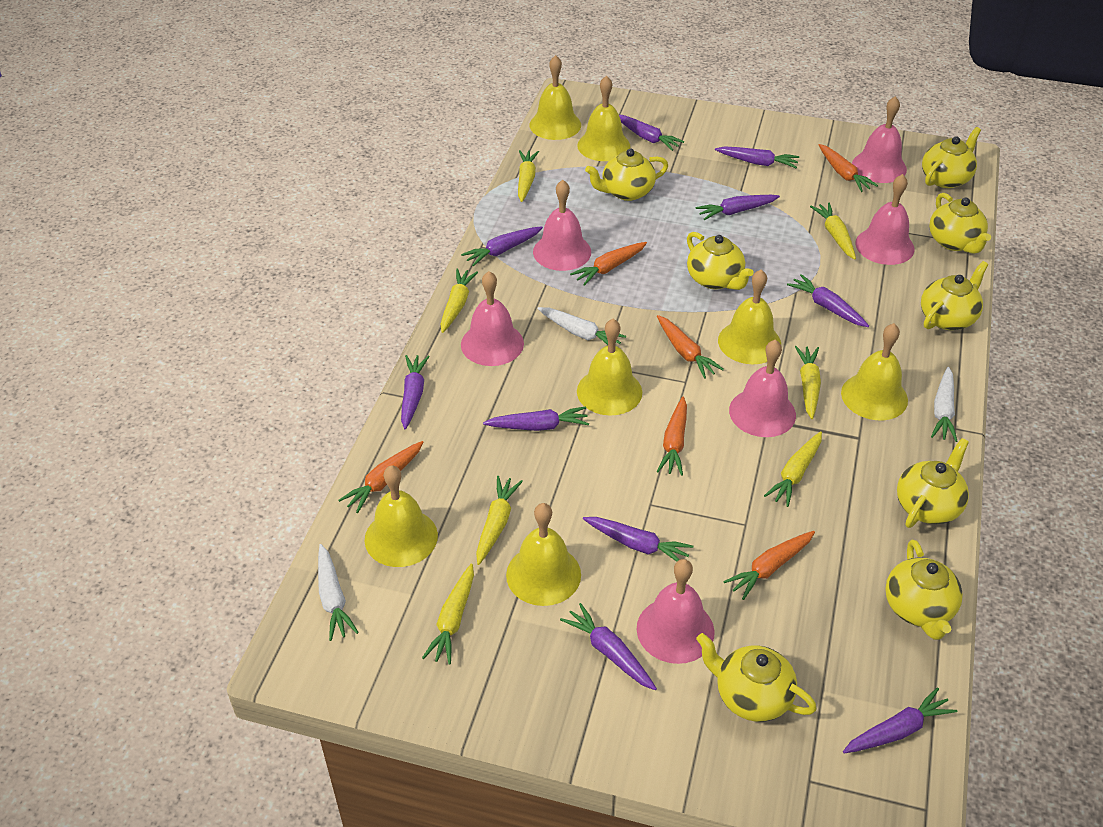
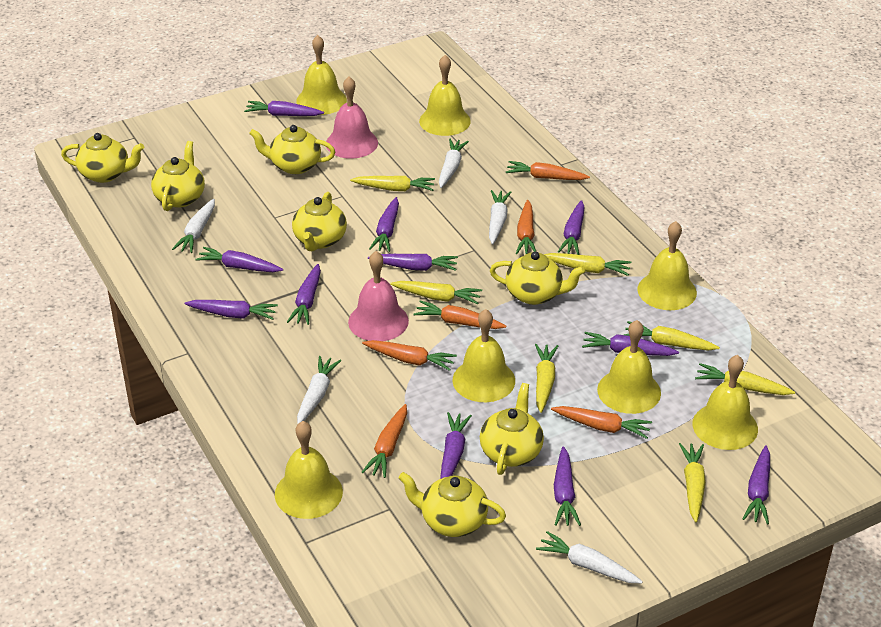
pink bell: 6 -> 2
purple carrot: 10 -> 11
white carrot: 3 -> 5
yellow teapot: 8 -> 7

